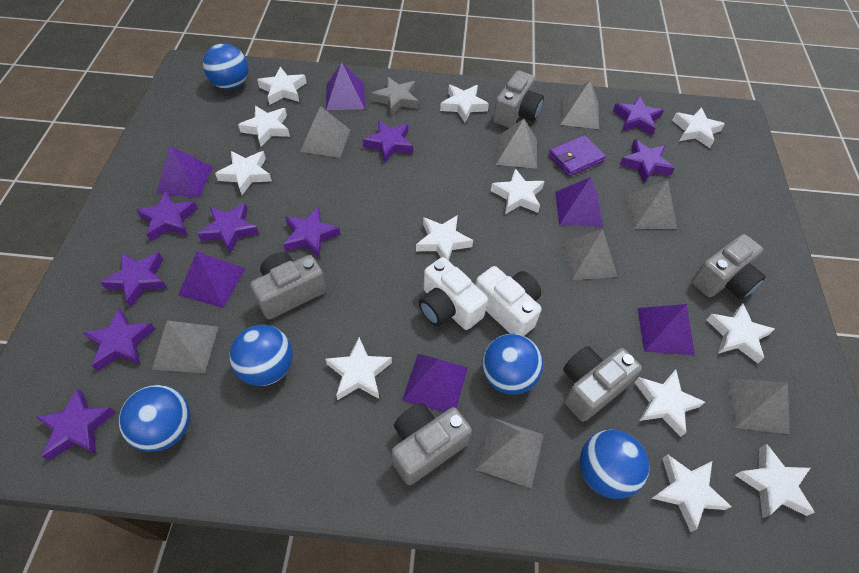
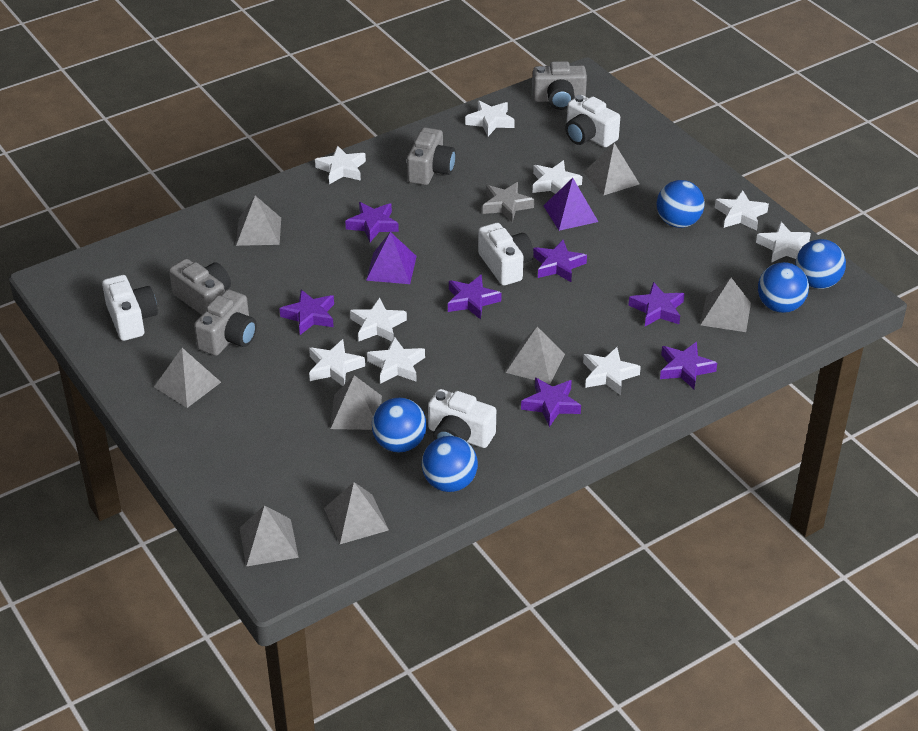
grey camera: 5 -> 4
purple pyramid: 6 -> 2
purple star: 9 -> 7
purple wallet: 1 -> 0
white camera: 2 -> 4
white star: 12 -> 9

